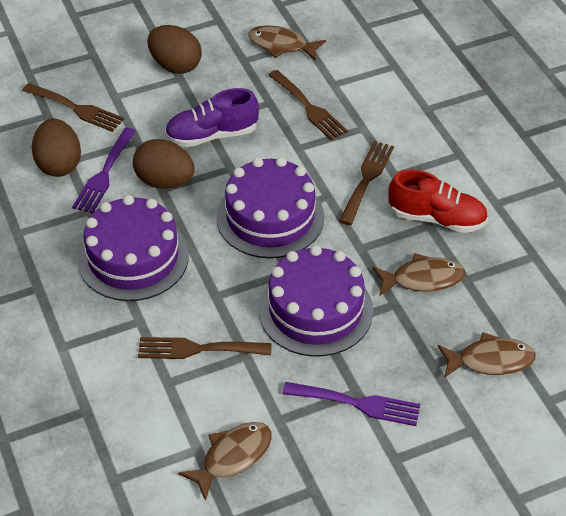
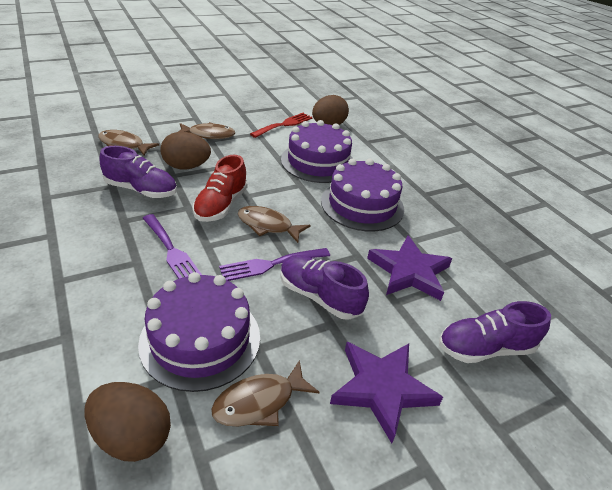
brown fork: 4 -> 0
purple shoe: 1 -> 3
purple star: 0 -> 2
red fork: 0 -> 1

